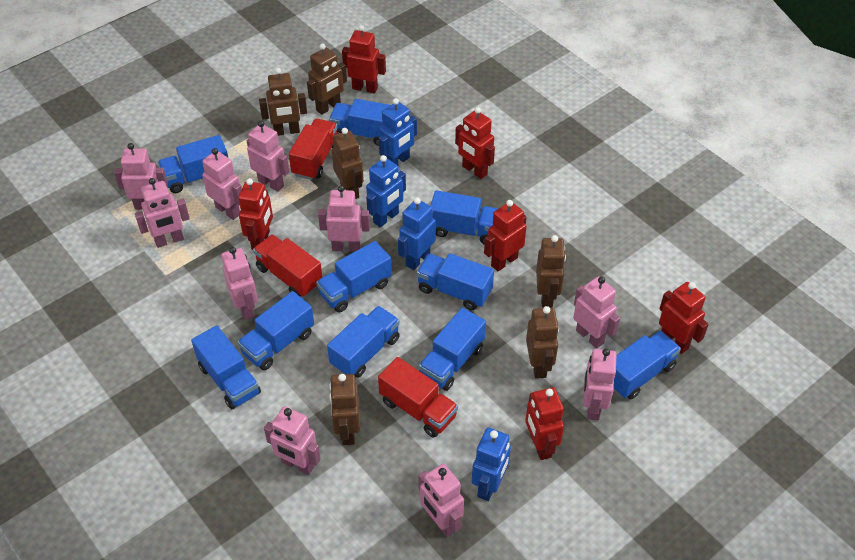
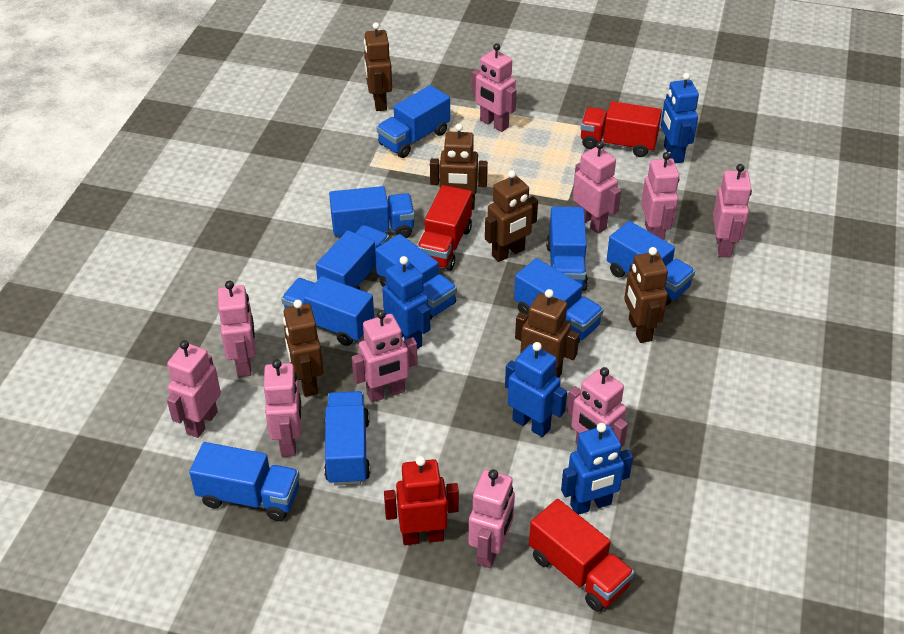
red robot: 6 -> 1

